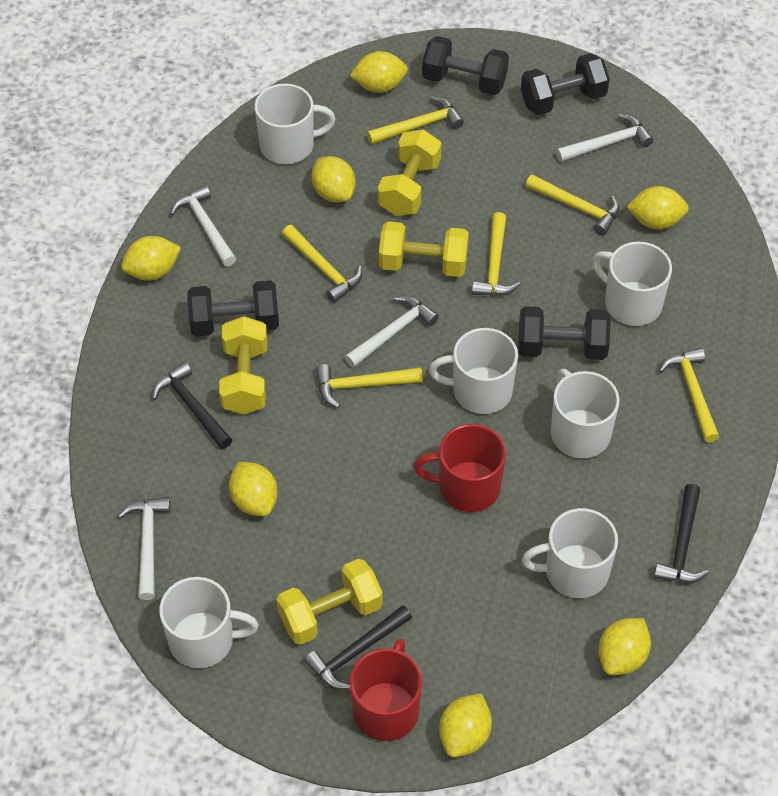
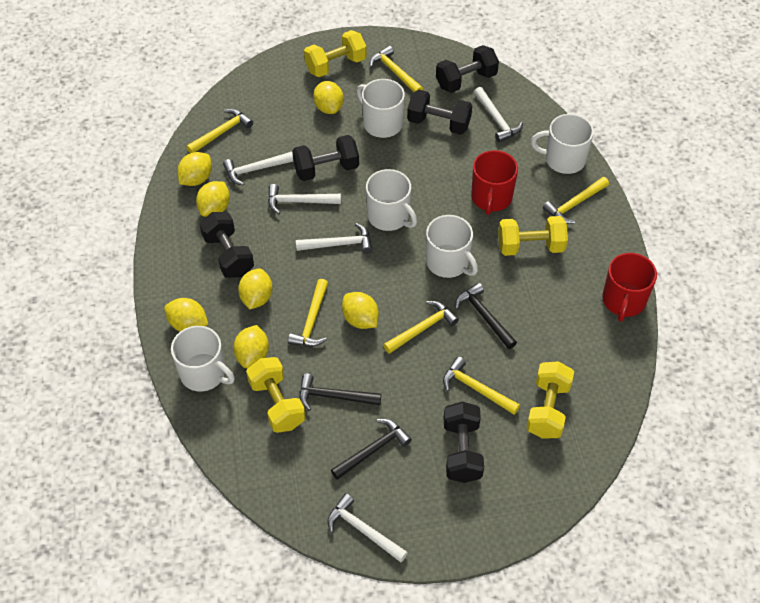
black dumbbell: 4 -> 5
white hammer: 4 -> 5
white mug: 6 -> 5

